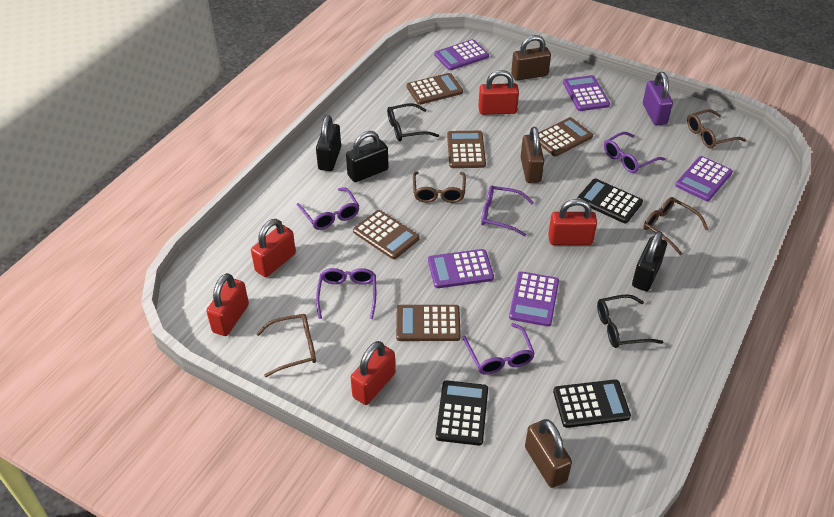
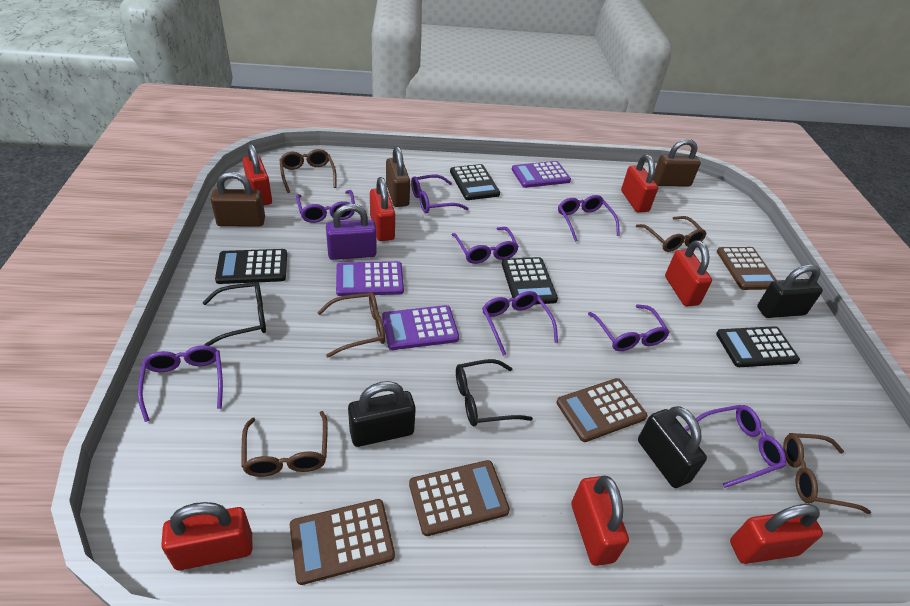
black calculator: 3 -> 4
brown calculator: 5 -> 4
brown glasses: 4 -> 5
purple calculator: 5 -> 3
purple glasses: 5 -> 8
red padlock: 5 -> 7

